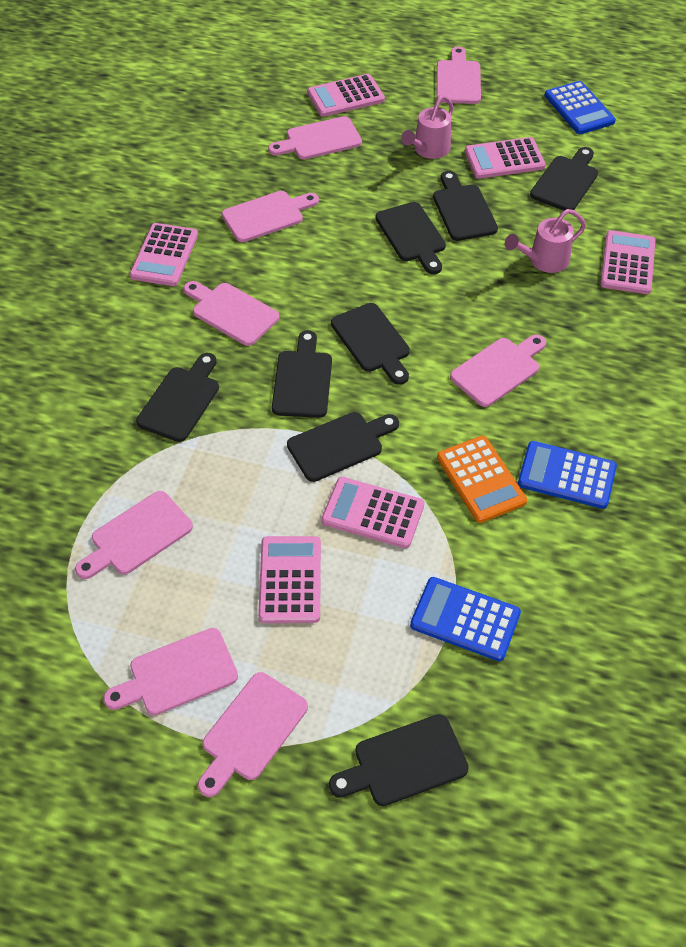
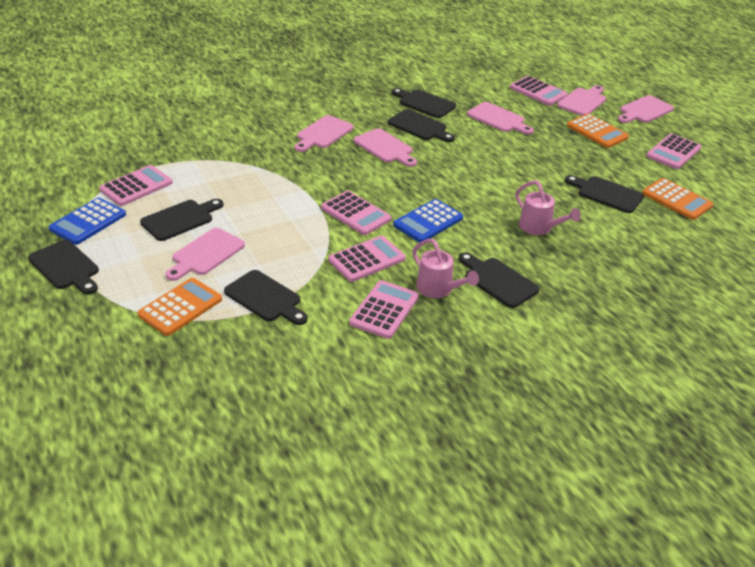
black cutting board: 8 -> 7
blue calculator: 3 -> 2
orange calculator: 1 -> 3
pink cutting board: 8 -> 6

